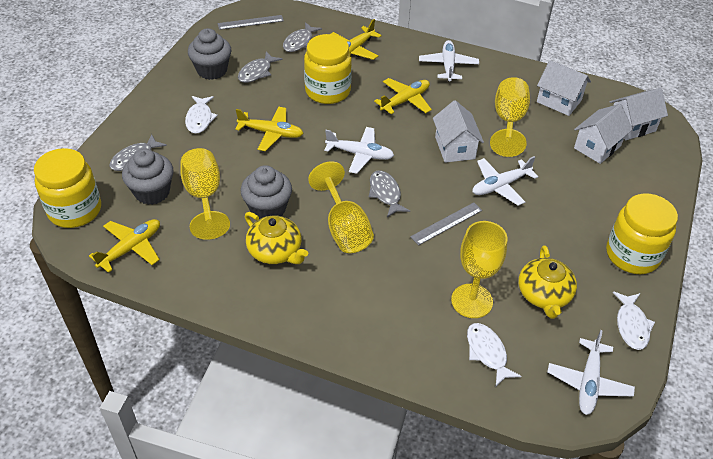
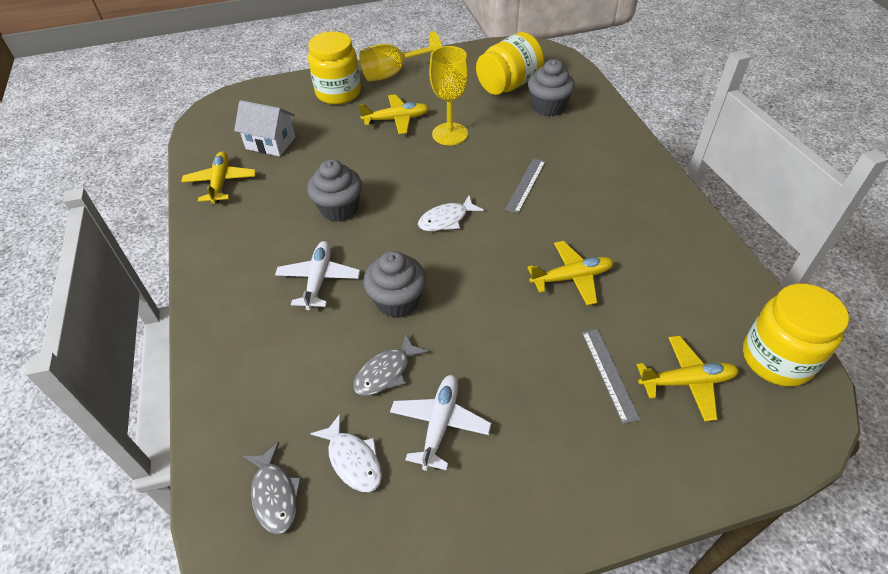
grey fish: 4 -> 2
white fish: 3 -> 2
white house: 4 -> 1
white plane: 4 -> 2
yellow goblet: 4 -> 2
yellow teapot: 2 -> 0

